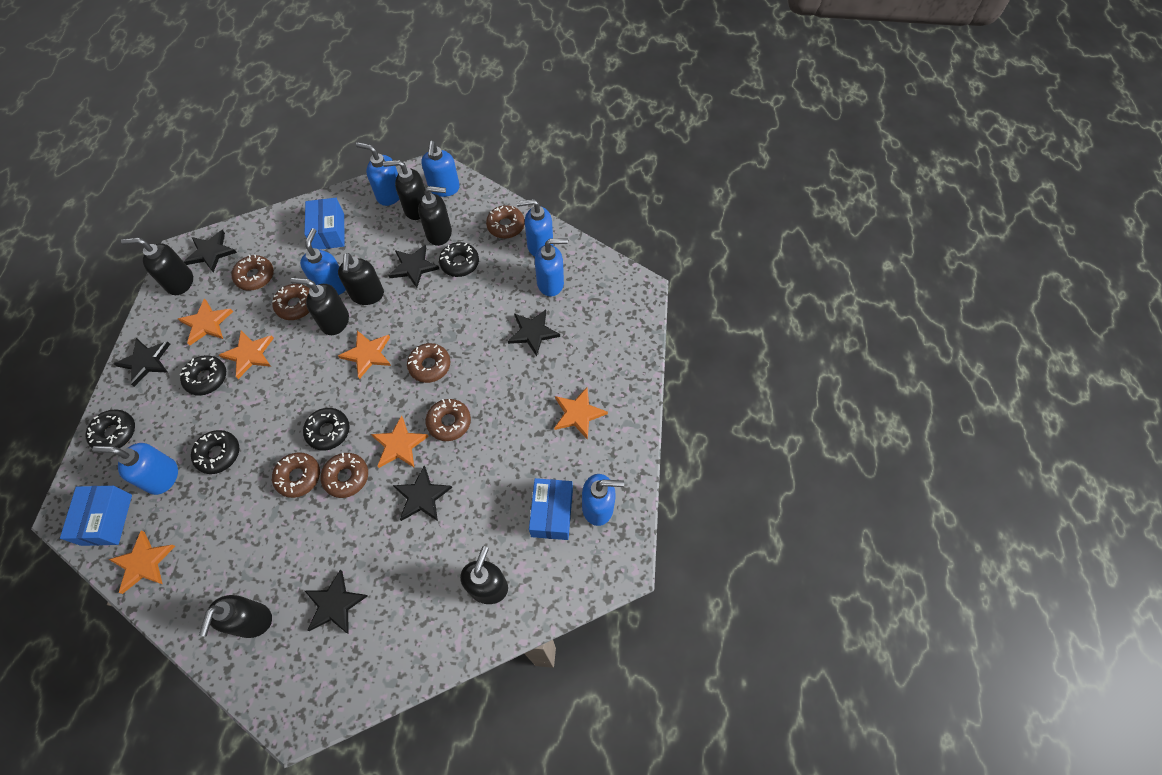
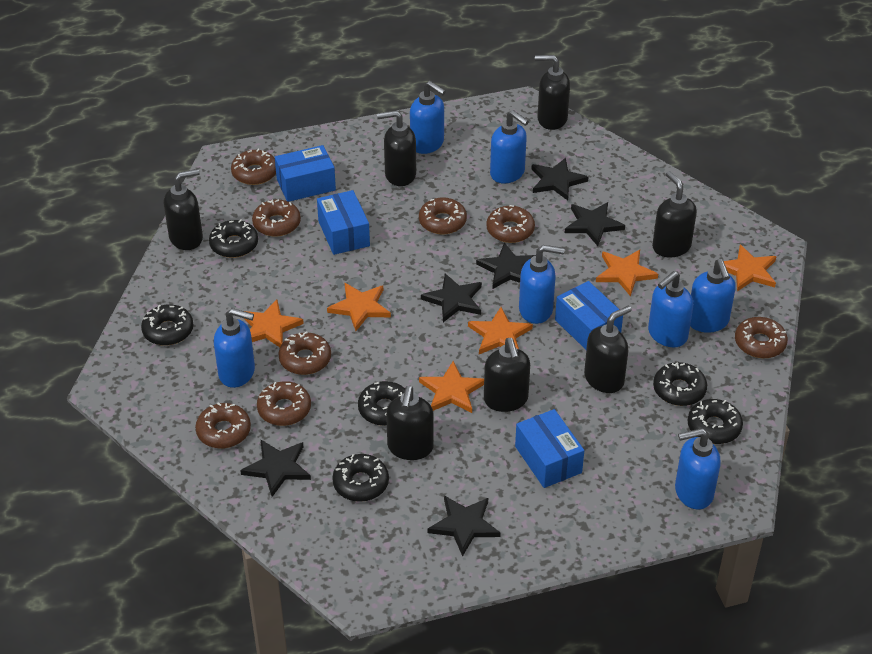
black donut: 5 -> 6
blue box: 3 -> 4
brown donut: 7 -> 8

